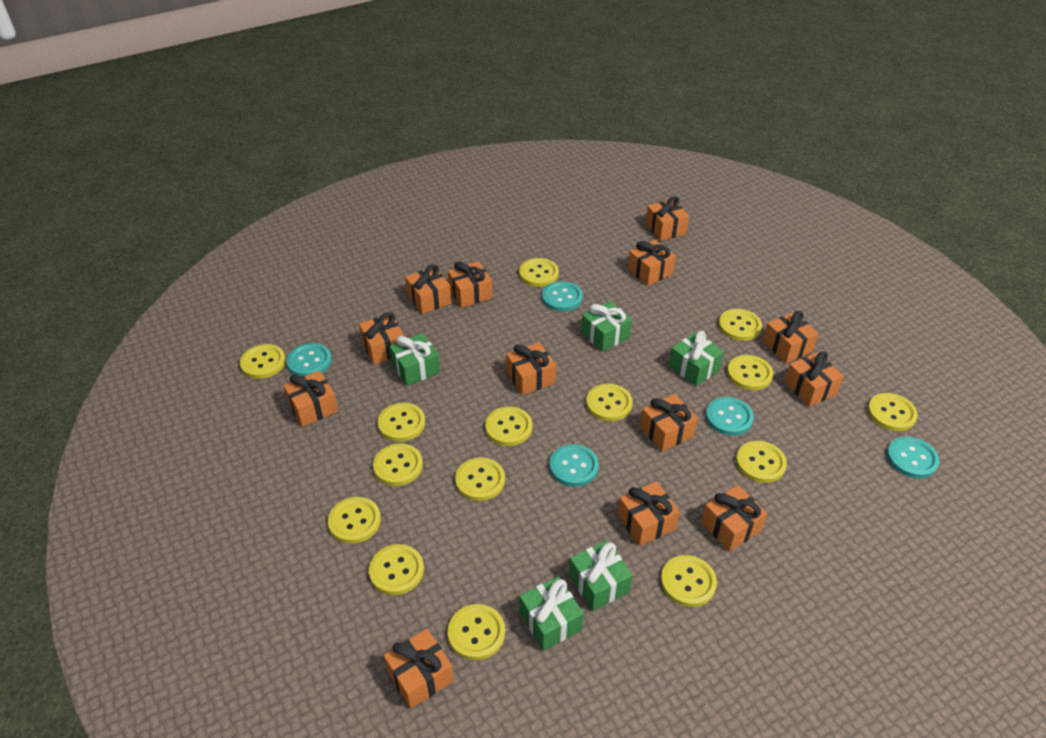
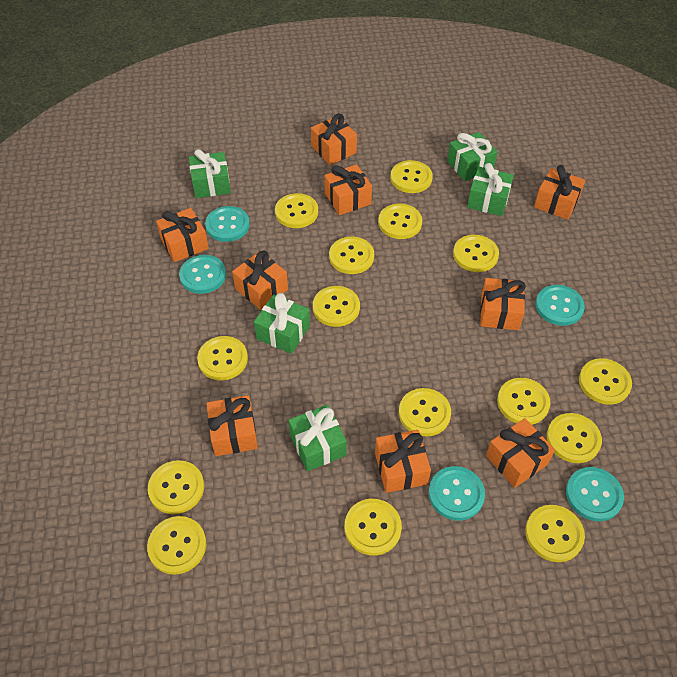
orange gift: 13 -> 9

